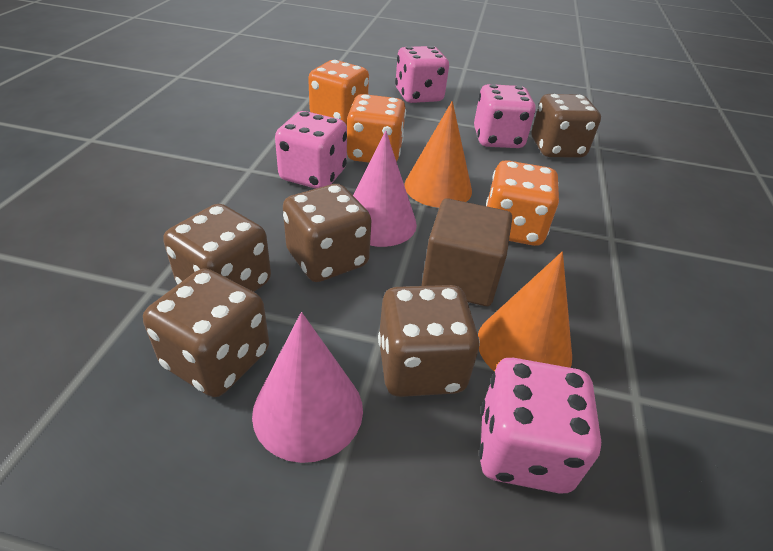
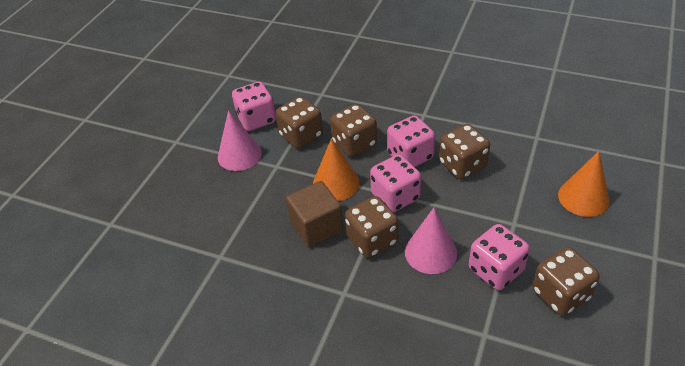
orange dice: 3 -> 0

